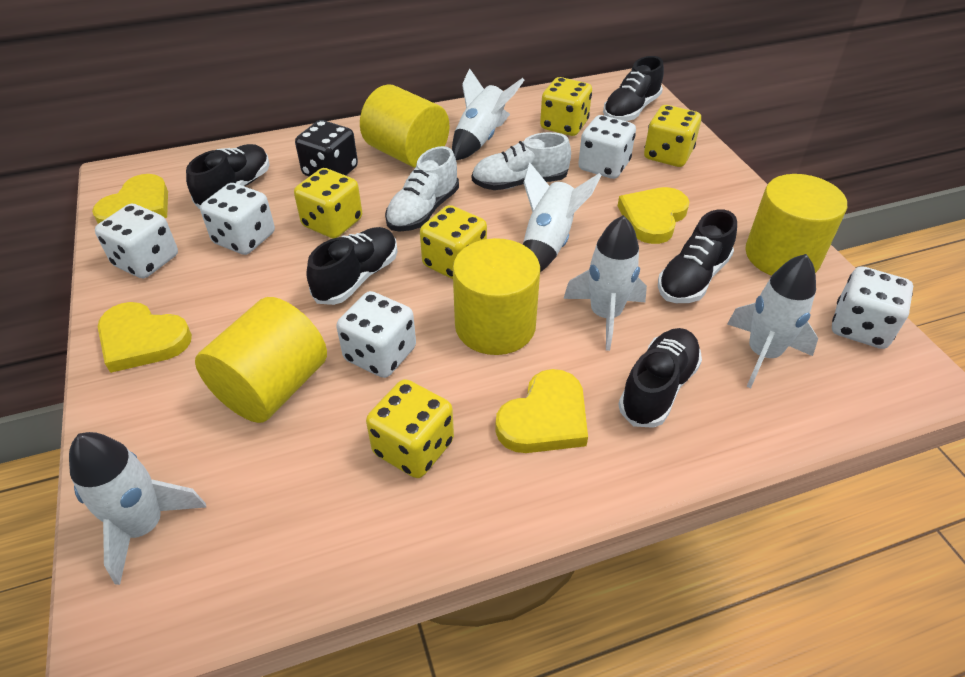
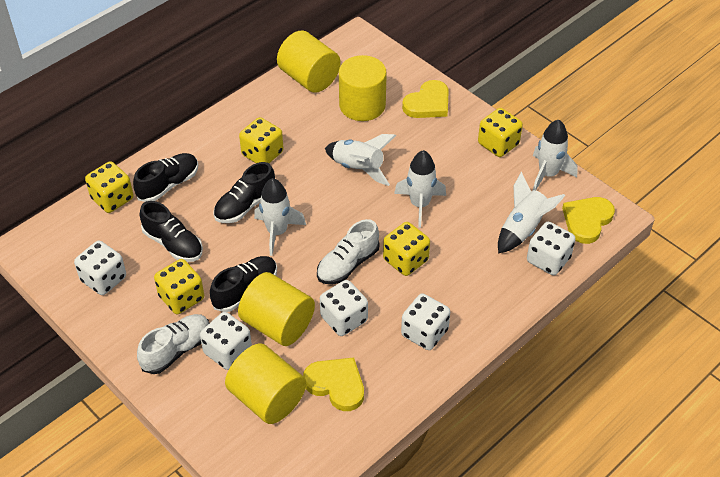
black dice: 1 -> 0
black shoe: 5 -> 4
yellow heart: 4 -> 3

